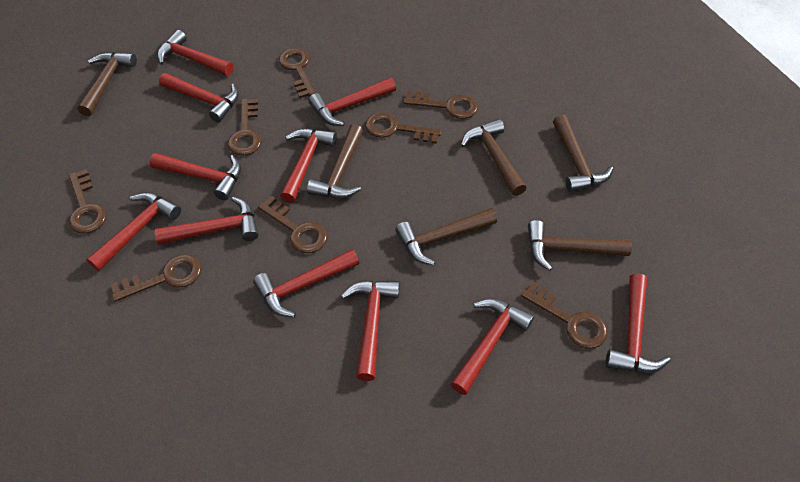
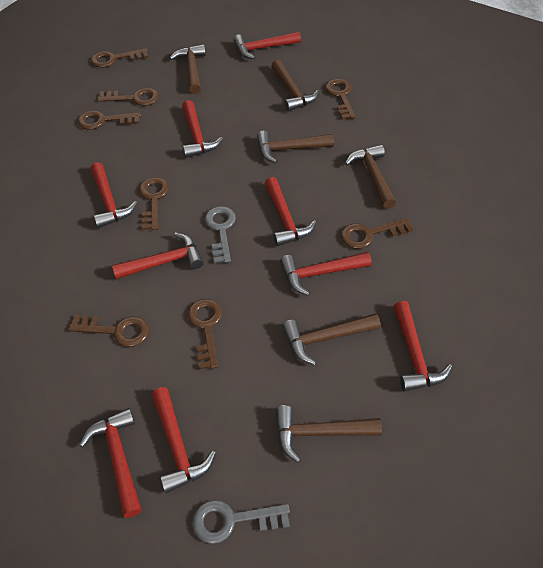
grey key: 0 -> 2
red hammer: 11 -> 9

